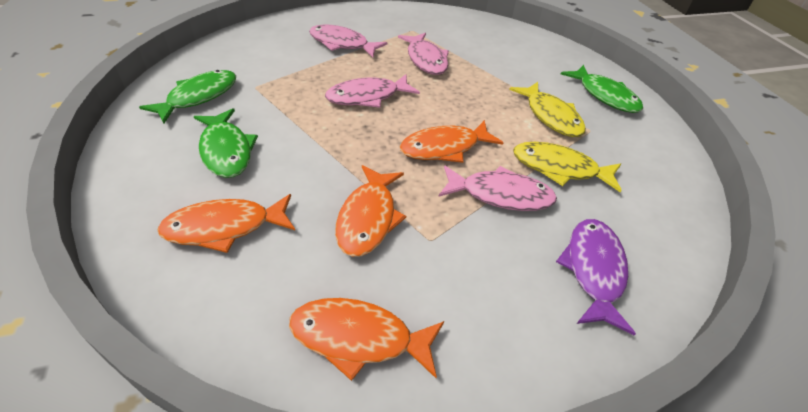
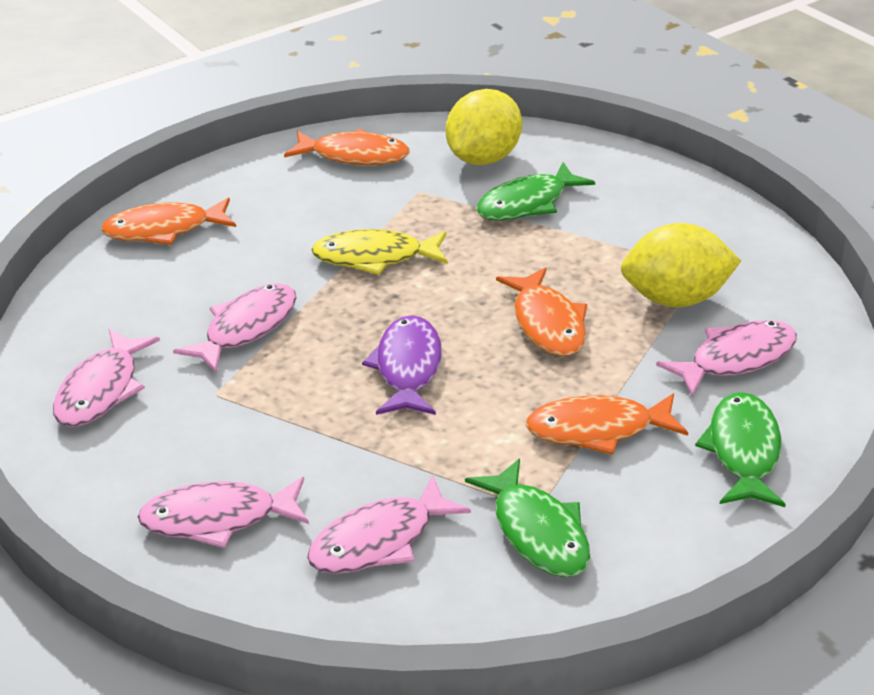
pink fish: 4 -> 5
yellow fish: 2 -> 1
yellow lemon: 0 -> 2

